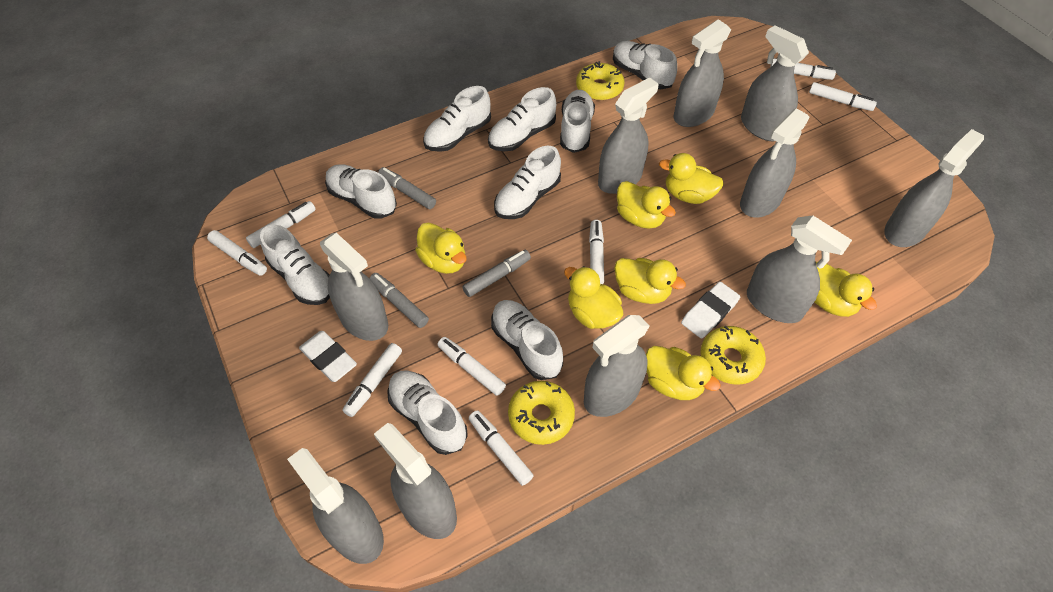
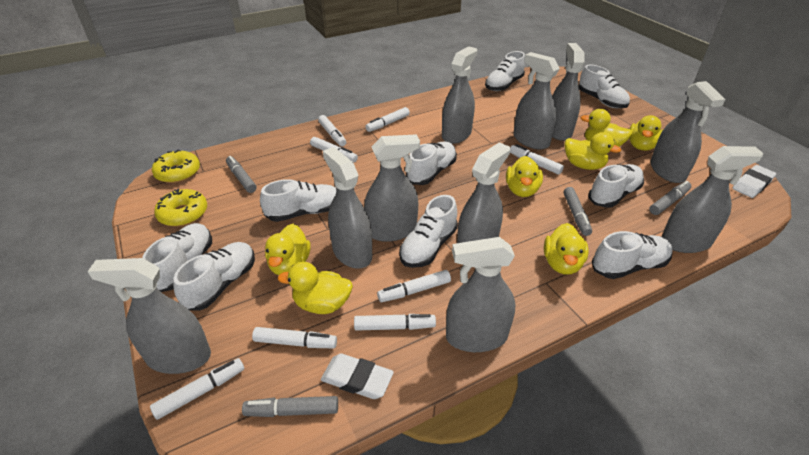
grey marker: 3 -> 4
yellow donut: 3 -> 2

